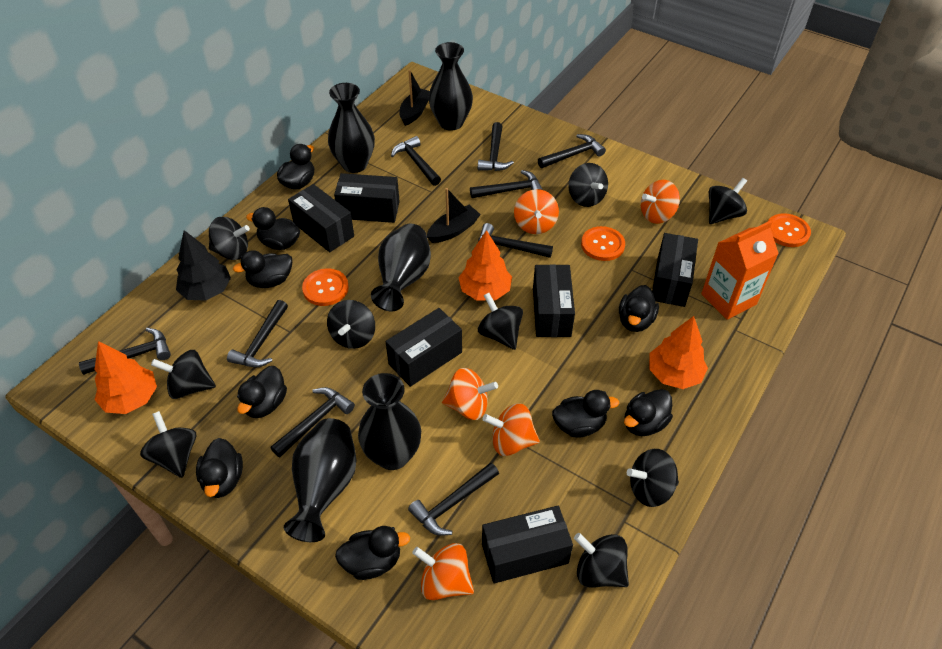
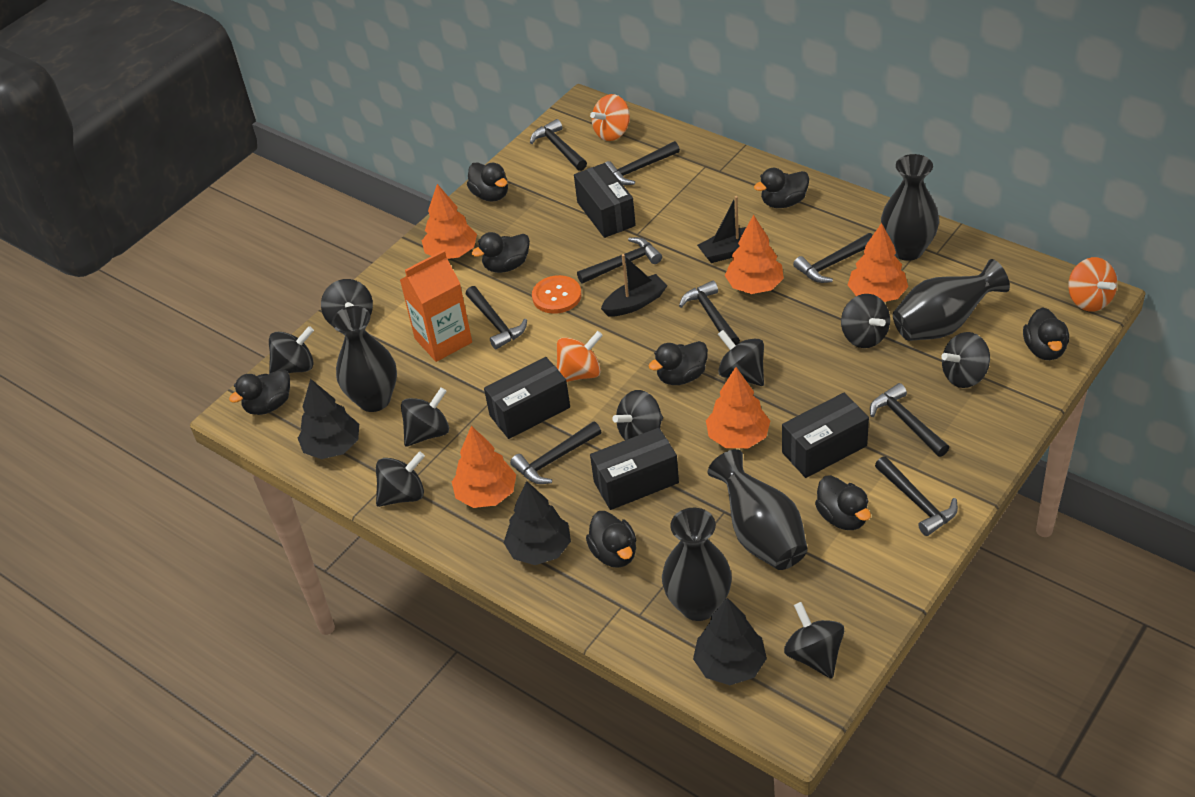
black box: 6 -> 4
black duck: 9 -> 8
black tree: 1 -> 3
orange button: 3 -> 1
orange spinning top: 5 -> 3
orange tree: 3 -> 5

